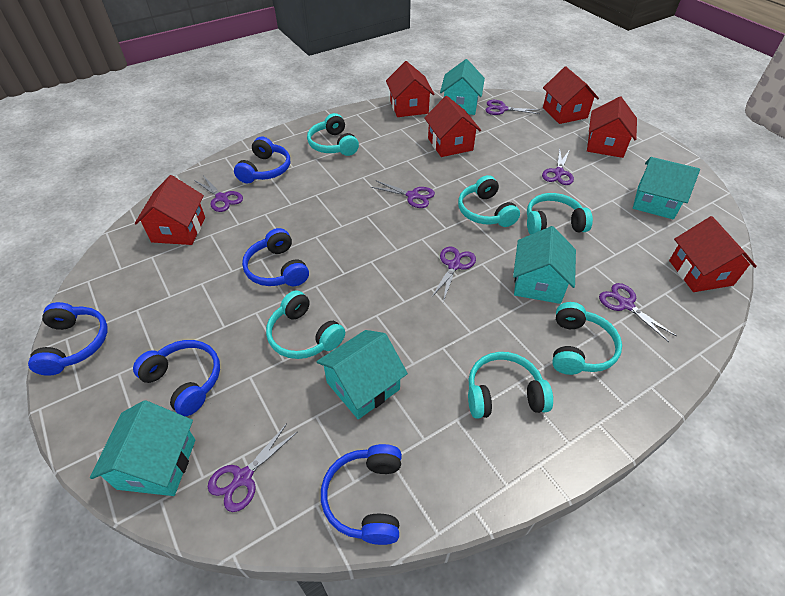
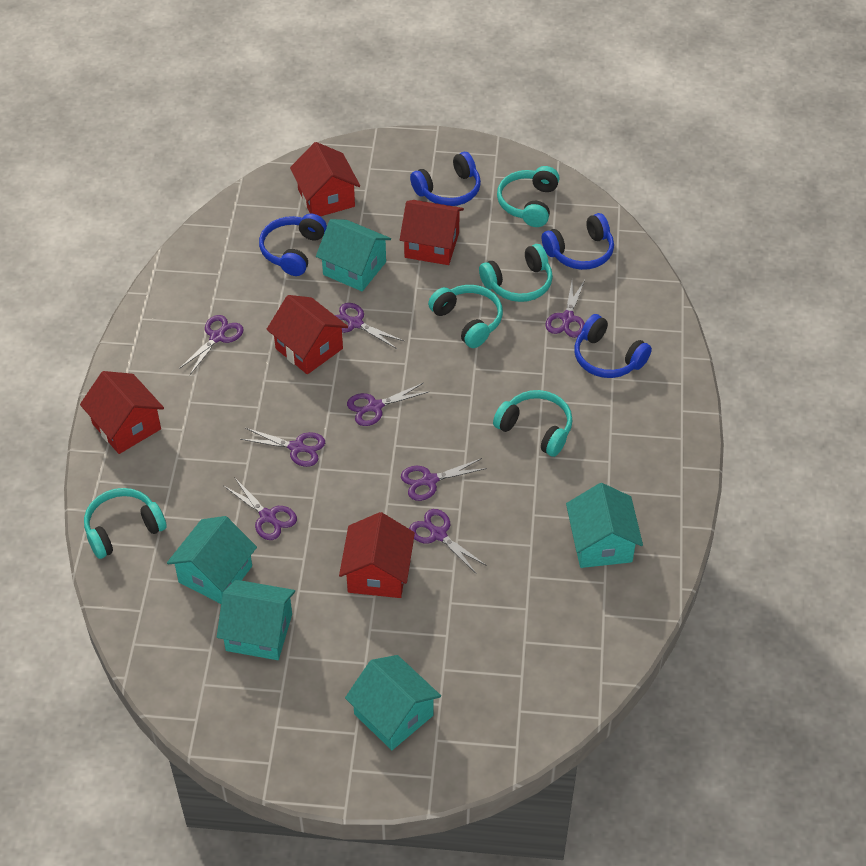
blue headphones: 5 -> 4
purple scissors: 7 -> 8
red house: 6 -> 5
turquoise headphones: 6 -> 5

